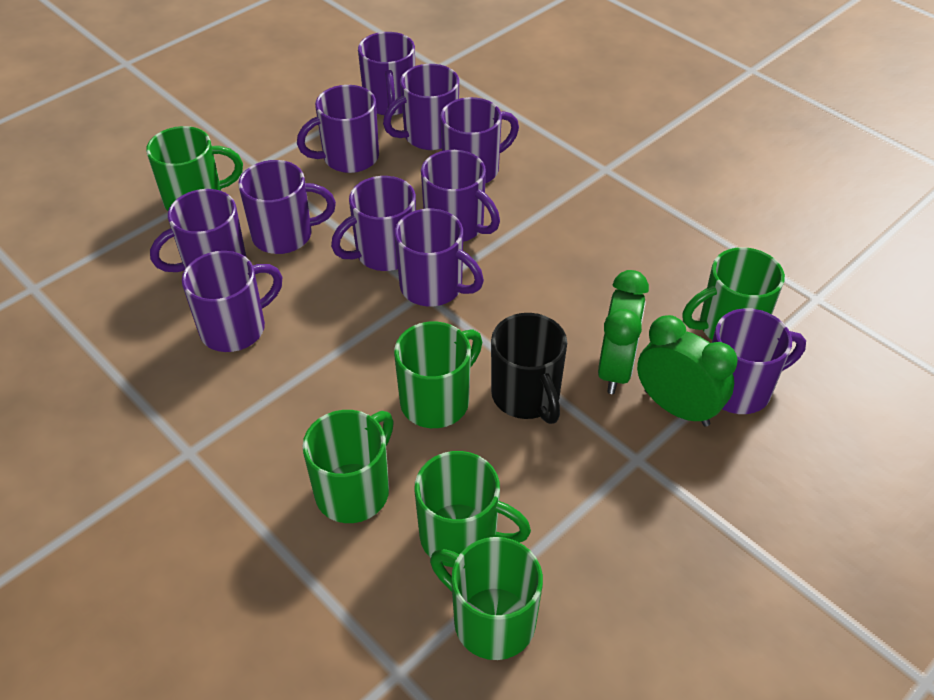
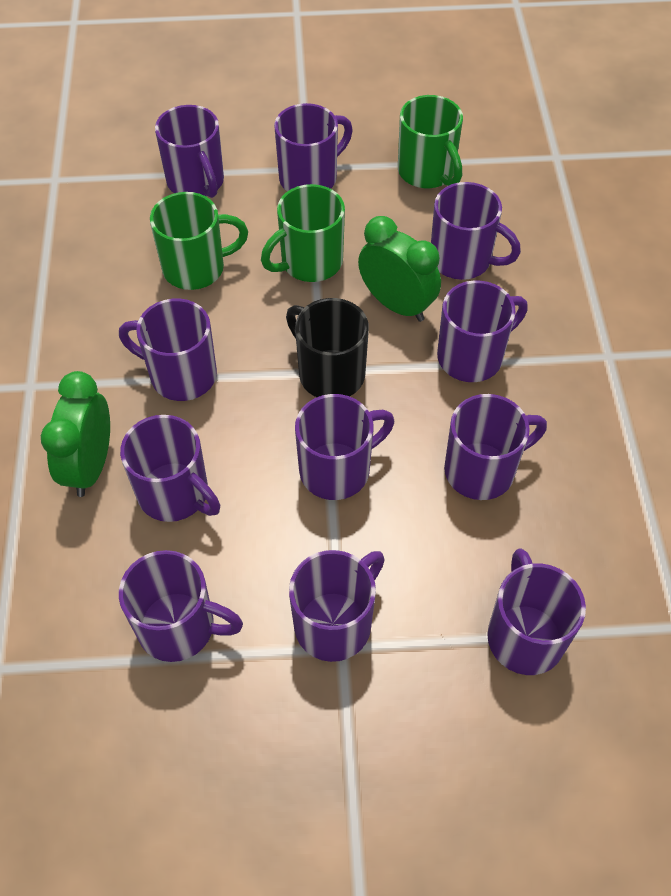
green mug: 6 -> 3

